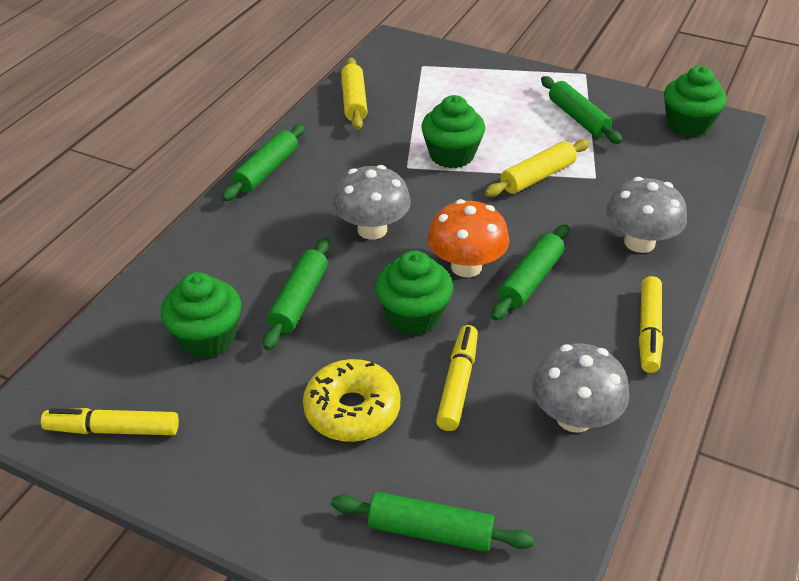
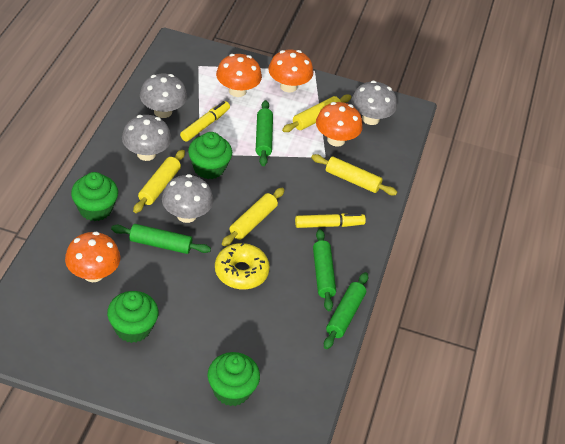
green rolling pin: 5 -> 4
grey mushroom: 3 -> 4
orange mushroom: 1 -> 4
yellow marker: 3 -> 2
yellow rolling pin: 2 -> 4

